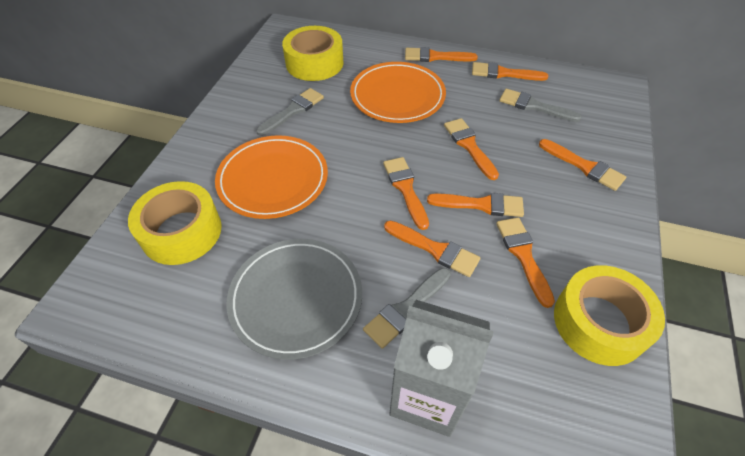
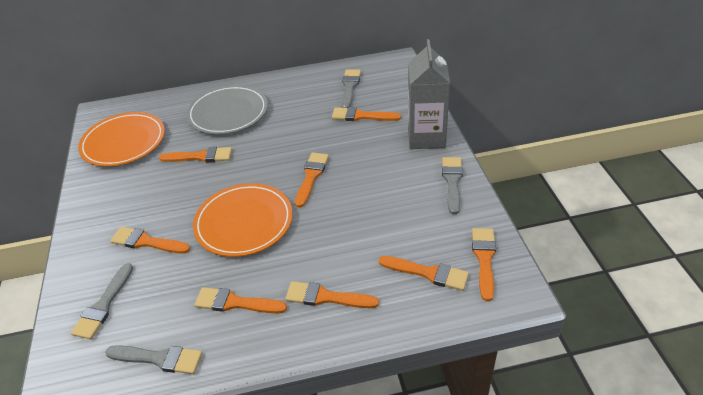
grey brush: 3 -> 4
yellow tape: 3 -> 0

